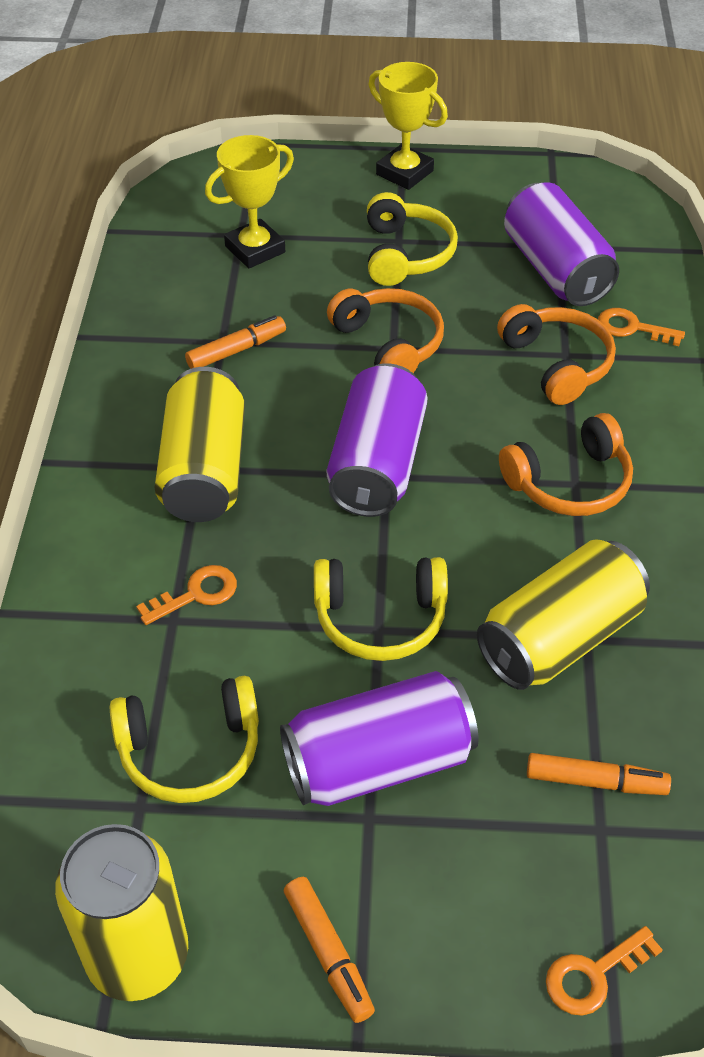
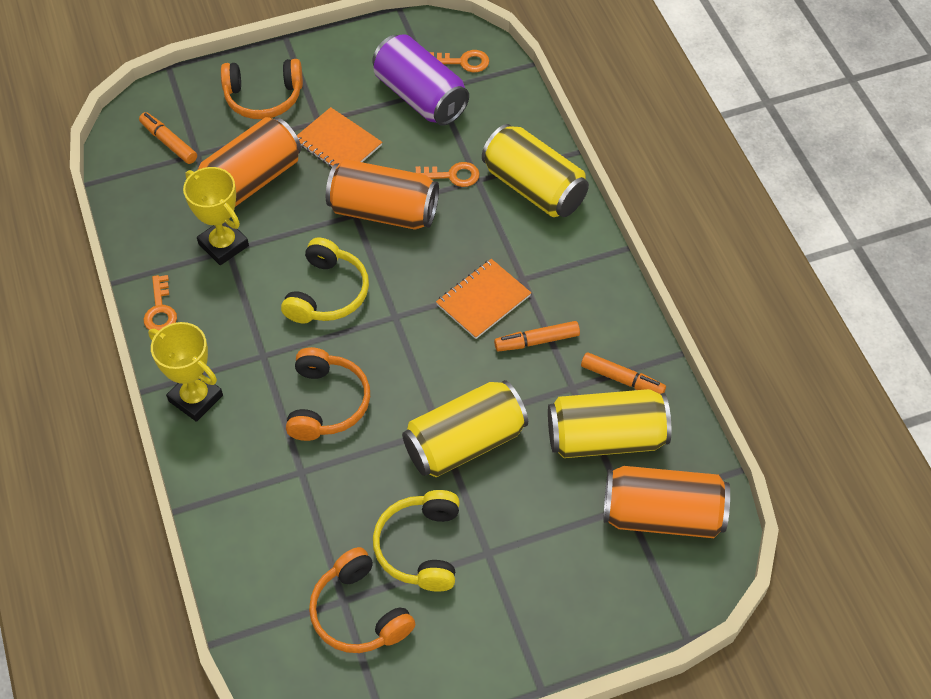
orange can: 0 -> 3
orange notebook: 0 -> 2
purple can: 3 -> 1
yellow headphones: 3 -> 2

